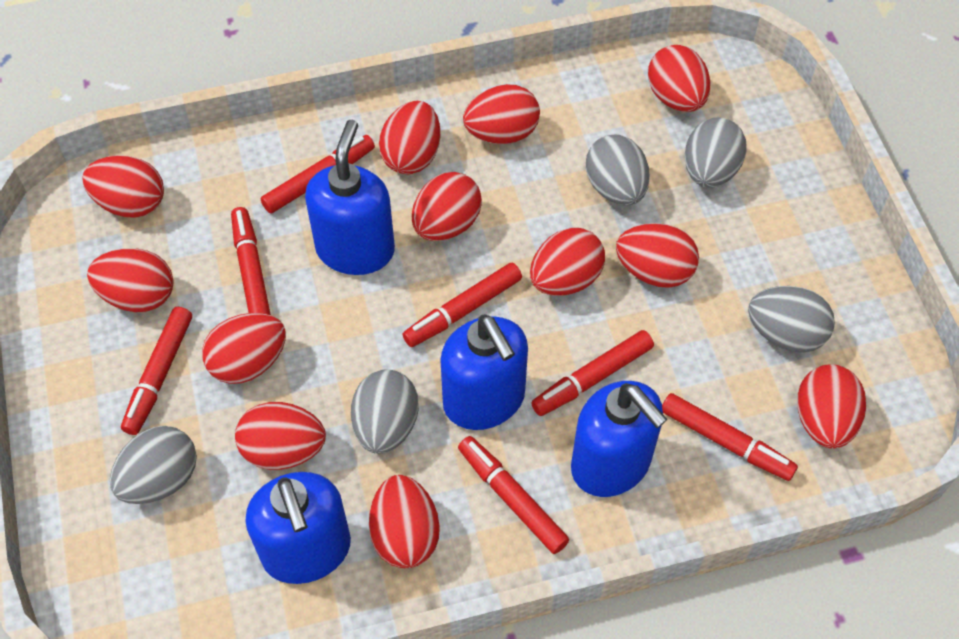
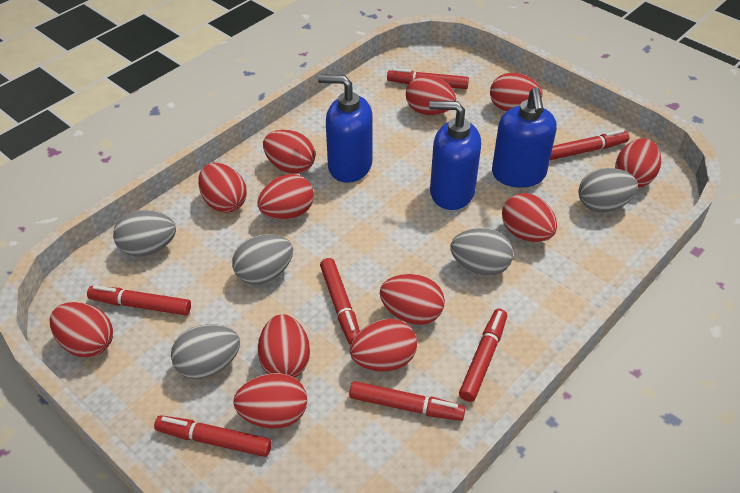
blue soap dispenser: 4 -> 3

